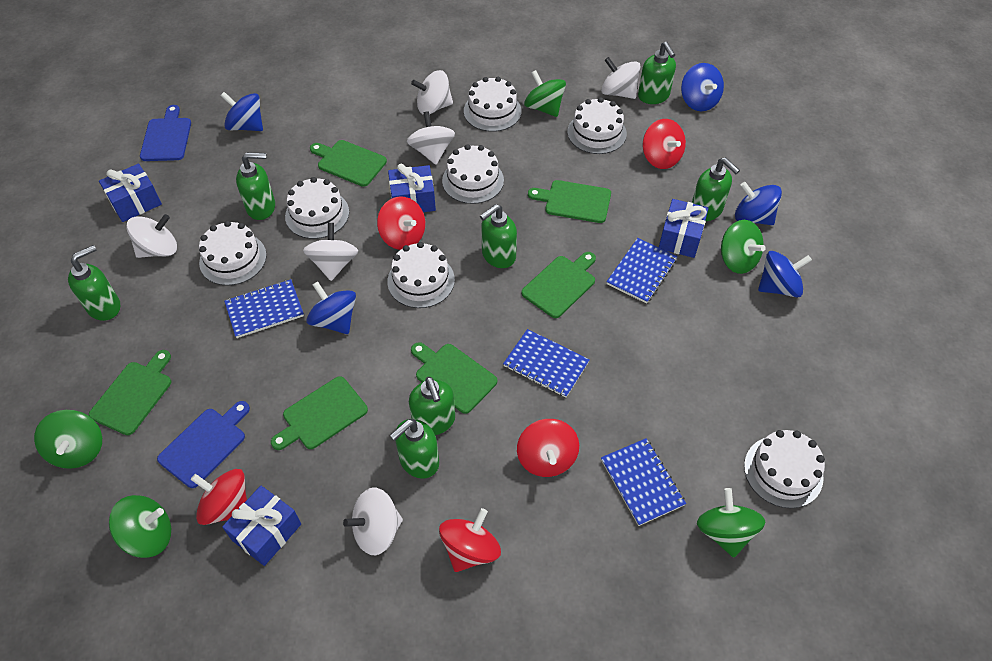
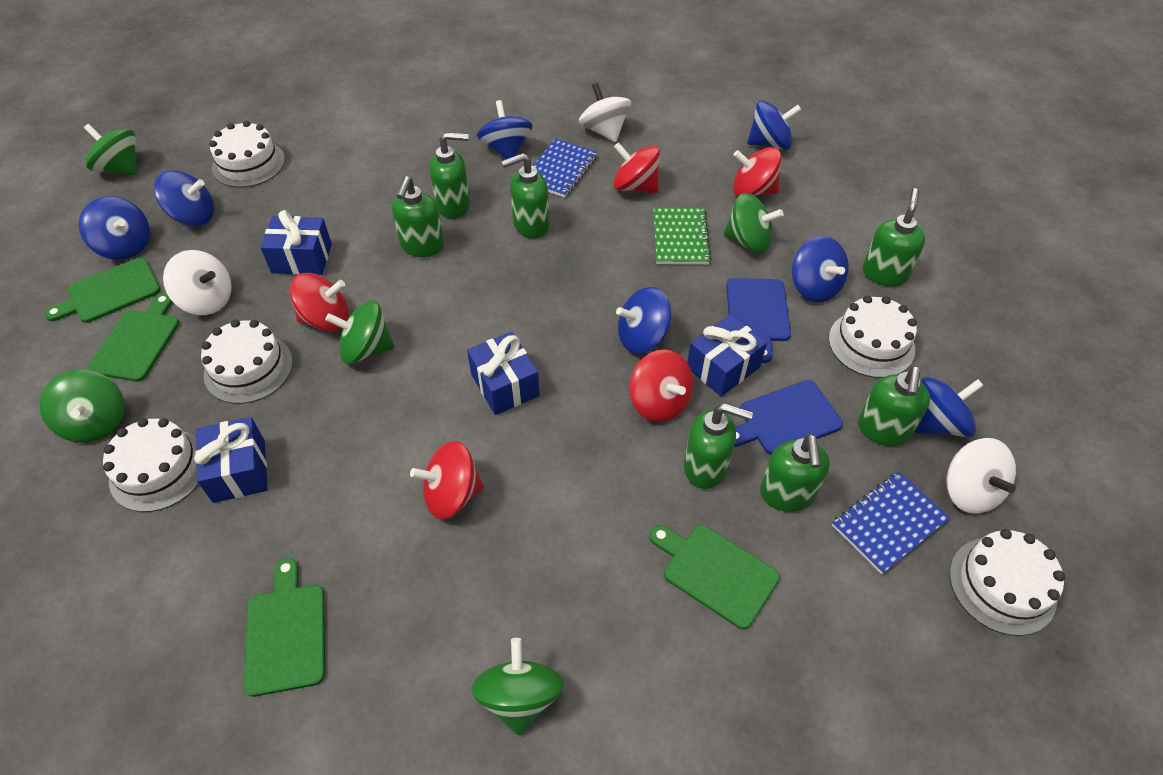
blue notebook: 4 -> 2
blue spinning top: 5 -> 7
green cutting board: 6 -> 4
green notebook: 0 -> 1
white cake: 7 -> 5
white spinning top: 6 -> 3

